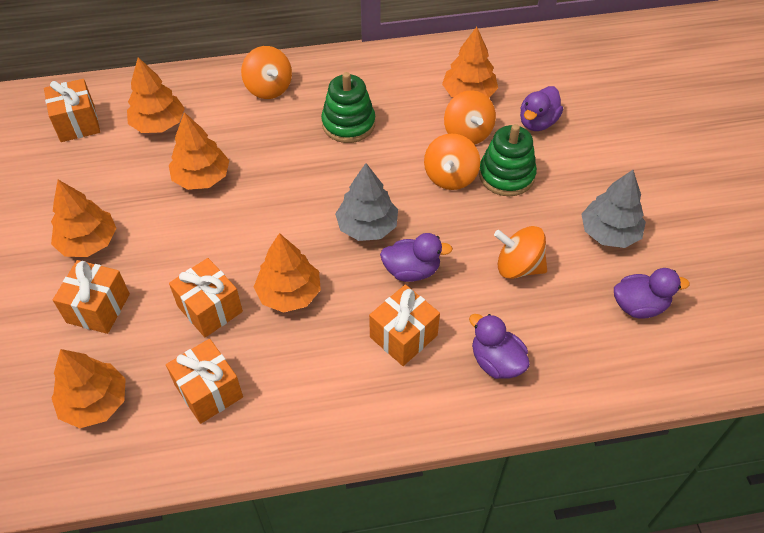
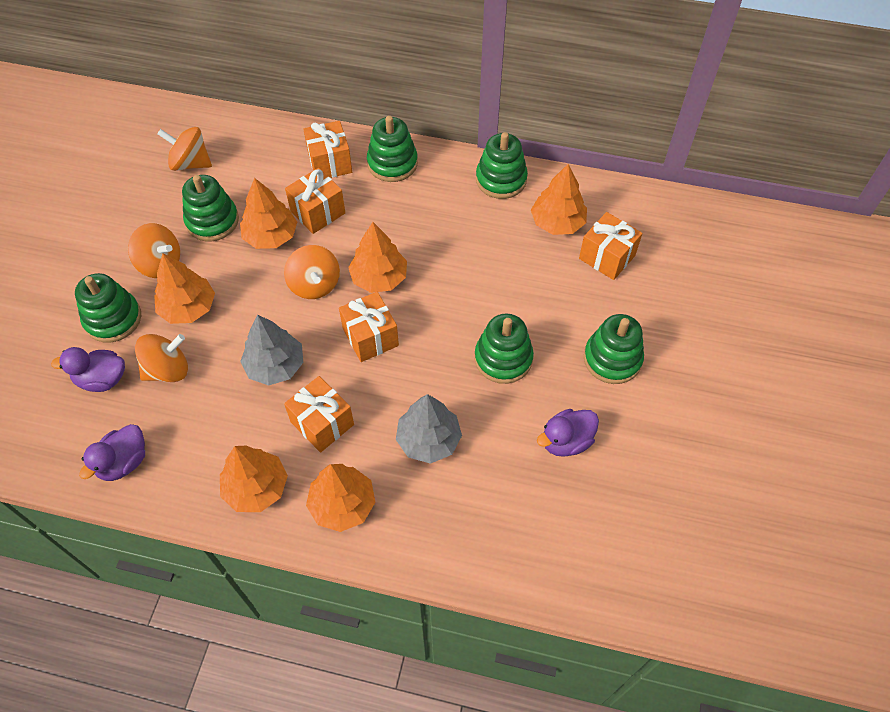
green stacking toy: 2 -> 6
purple duck: 4 -> 3

